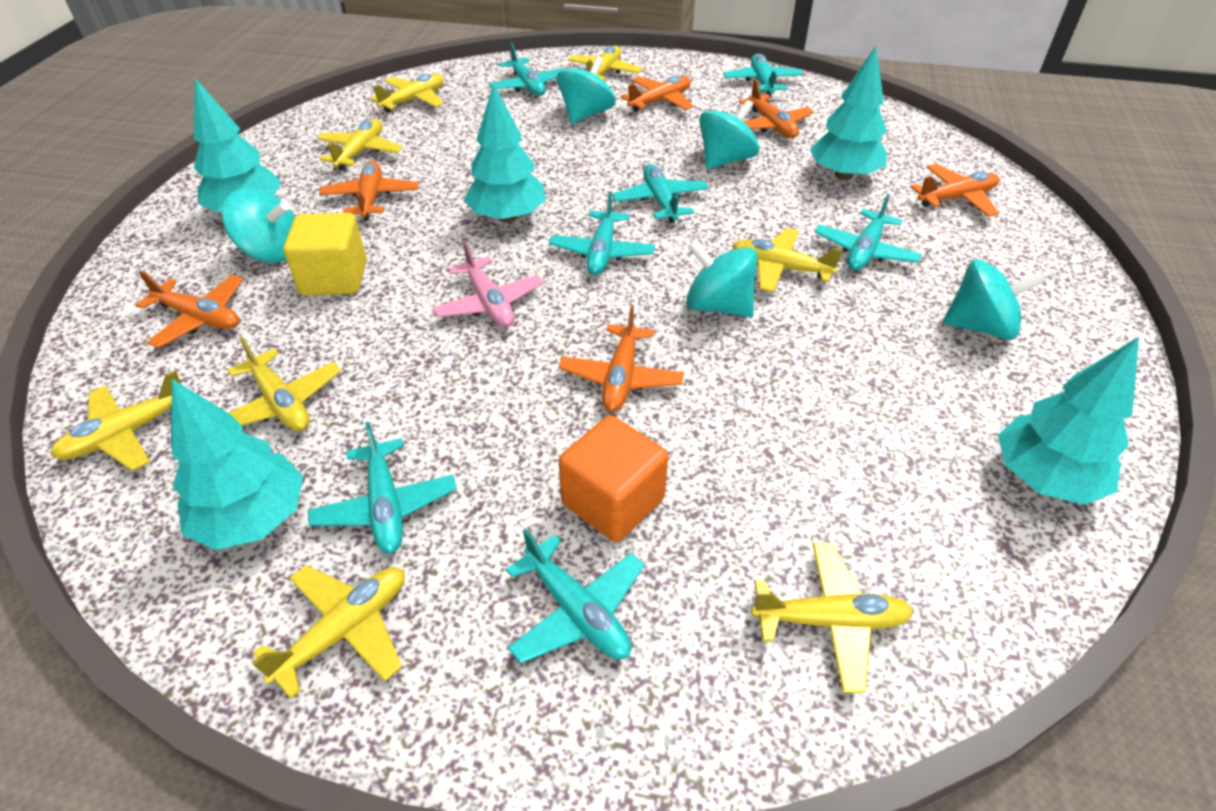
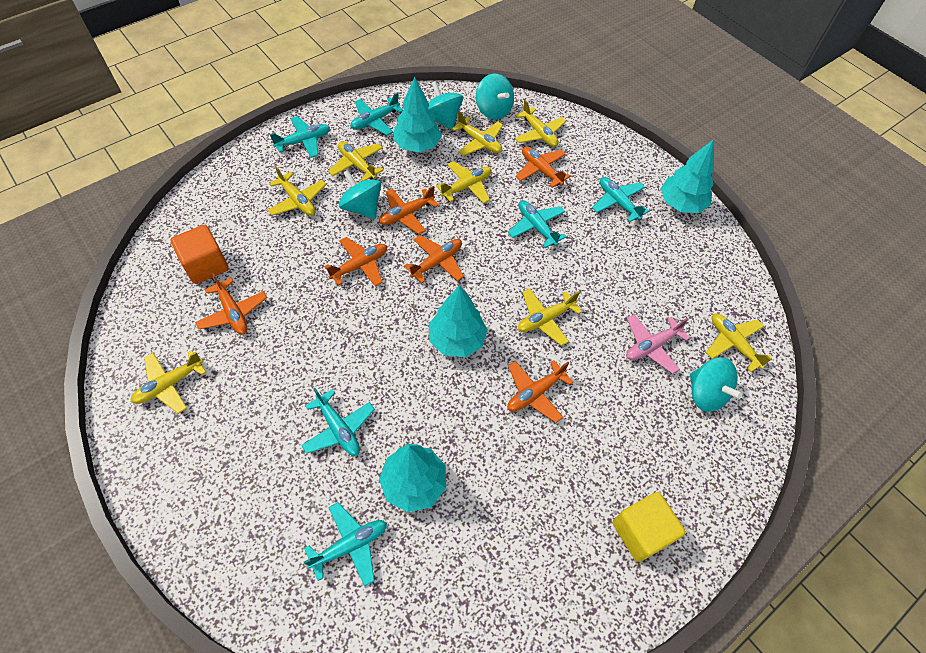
turquoise plane: 7 -> 6
turquoise spinning top: 5 -> 4
turquoise tree: 5 -> 4

